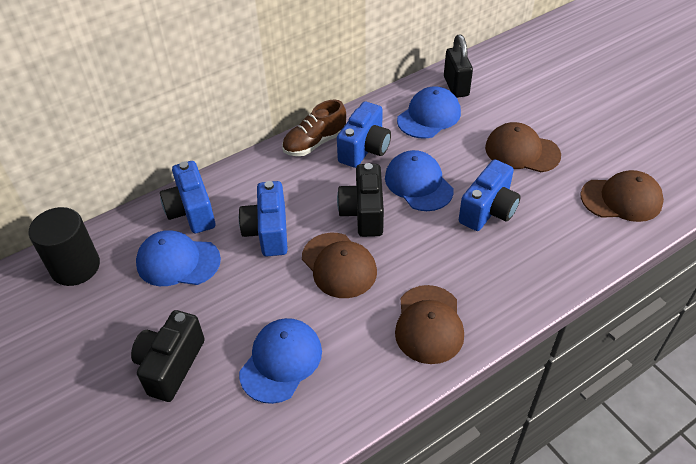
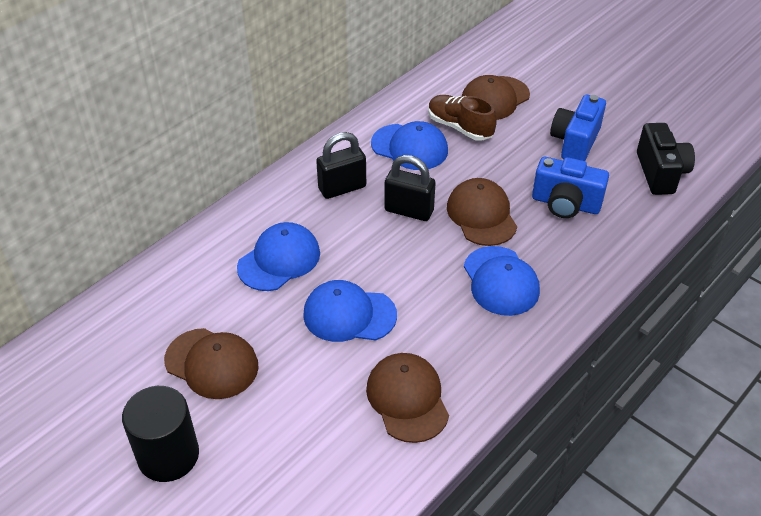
black camera: 2 -> 1
black padlock: 1 -> 2
blue camera: 4 -> 2

